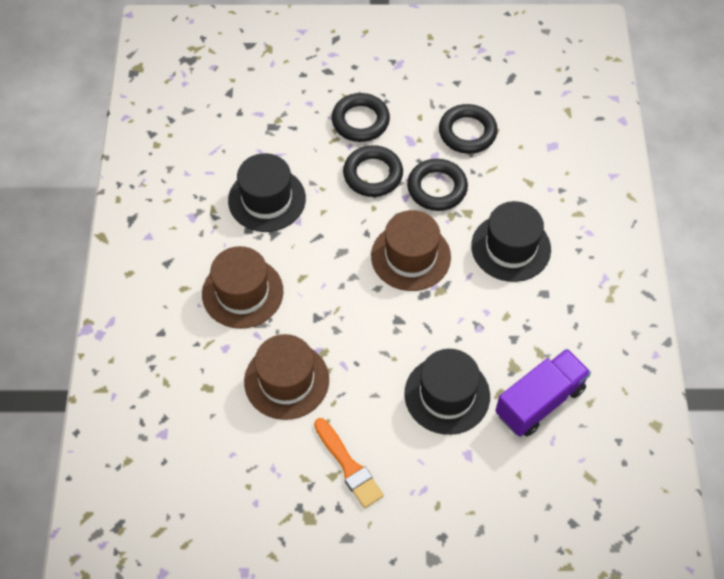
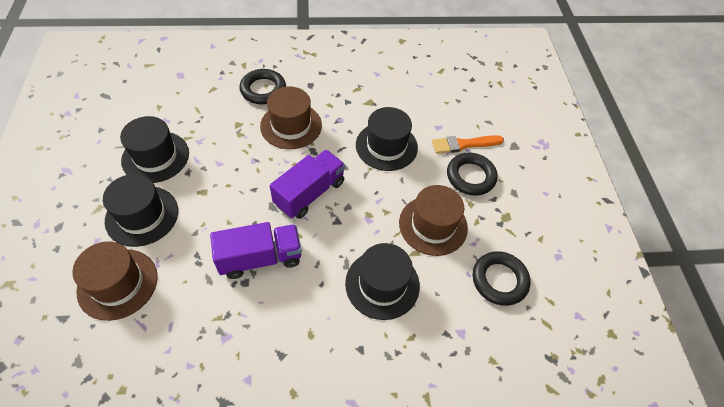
black hat: 3 -> 4
black ring: 4 -> 3
purple truck: 1 -> 2

